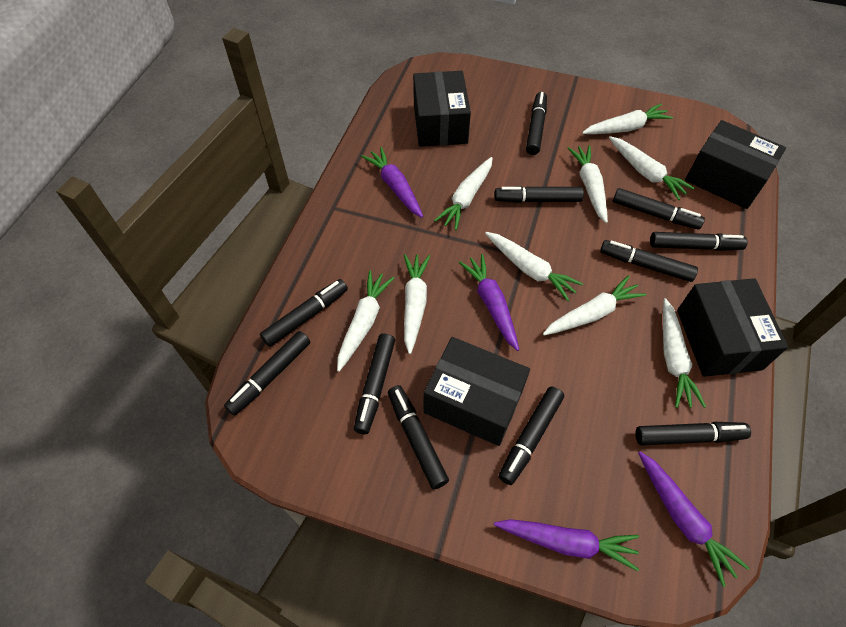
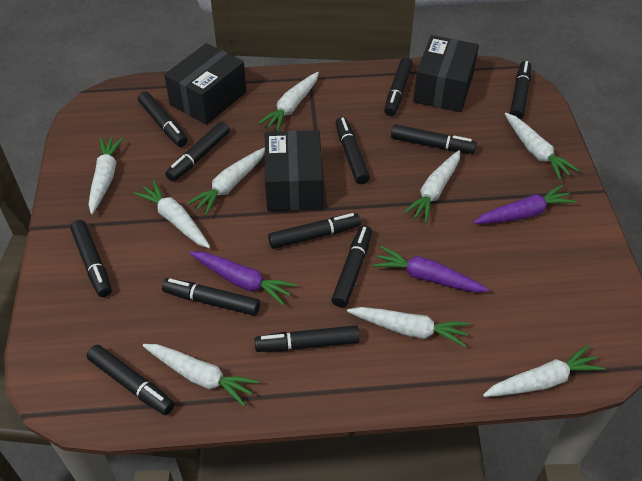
black box: 4 -> 3
black marker: 11 -> 12
purple carrot: 4 -> 3

